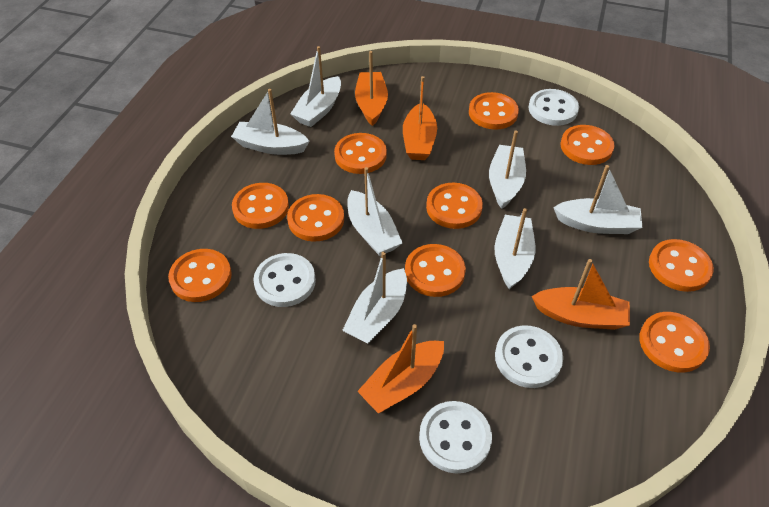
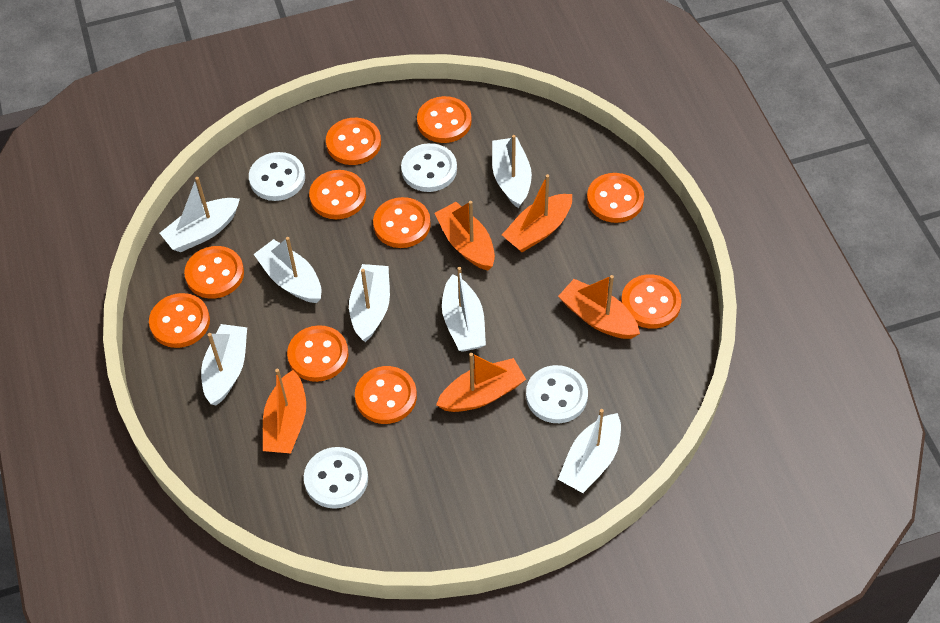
orange boat: 4 -> 5

